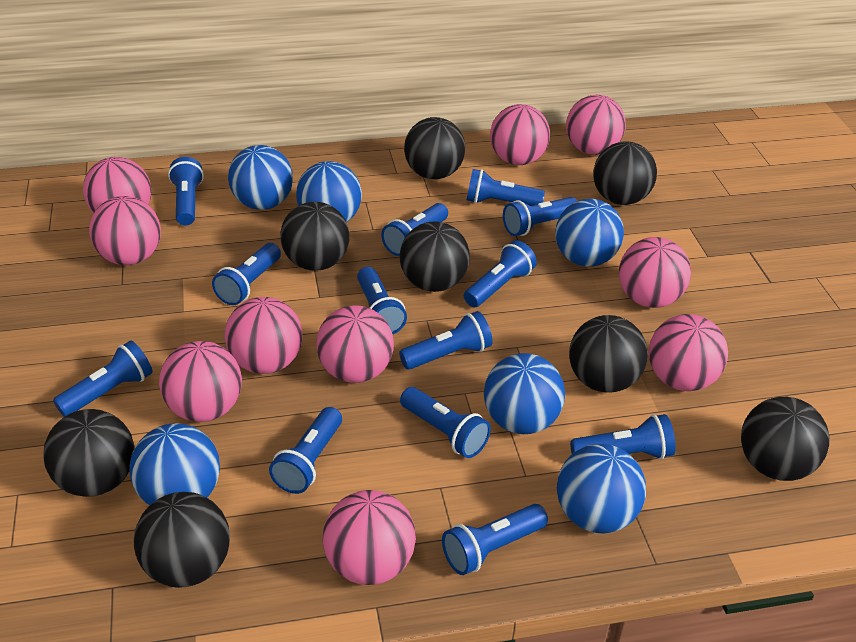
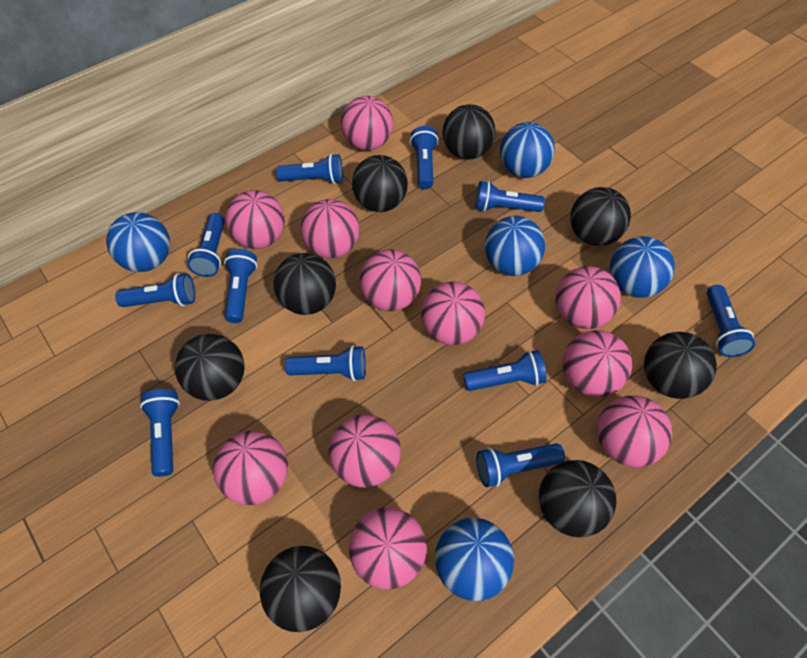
blue ball: 6 -> 5
blue flashlight: 13 -> 11
pink ball: 10 -> 11

